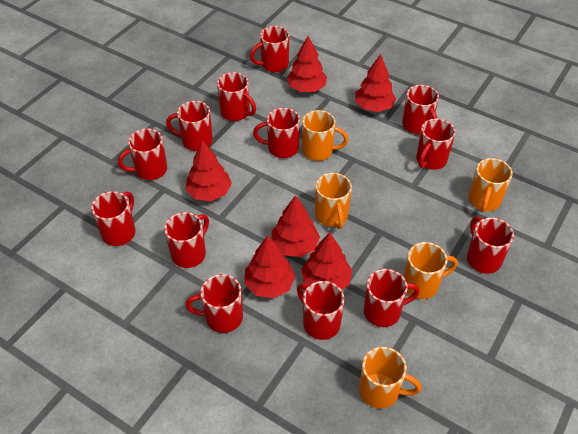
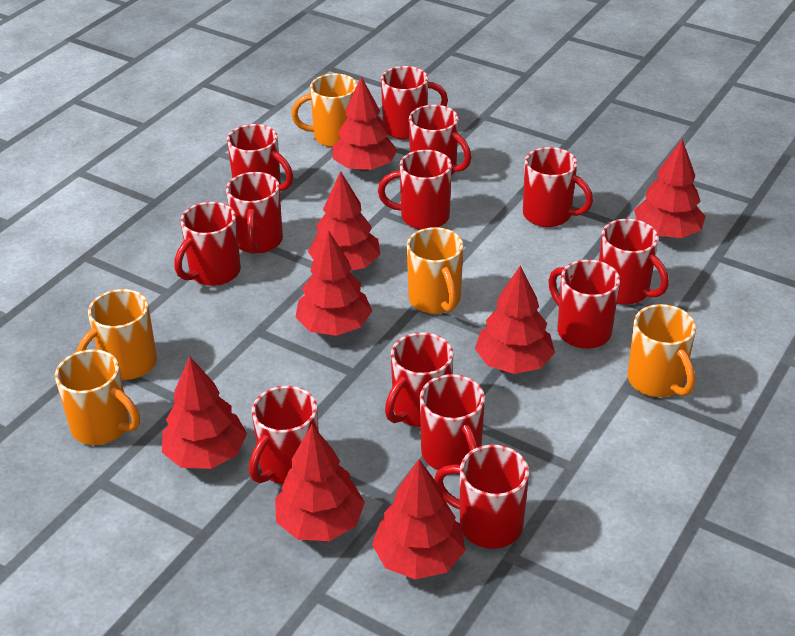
red tree: 6 -> 8

